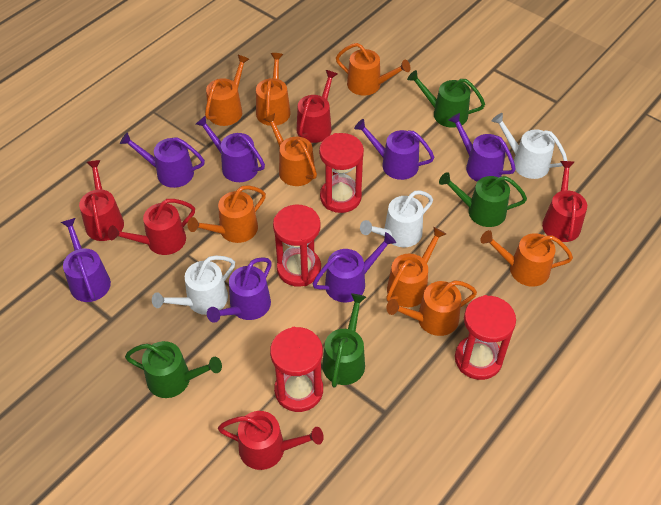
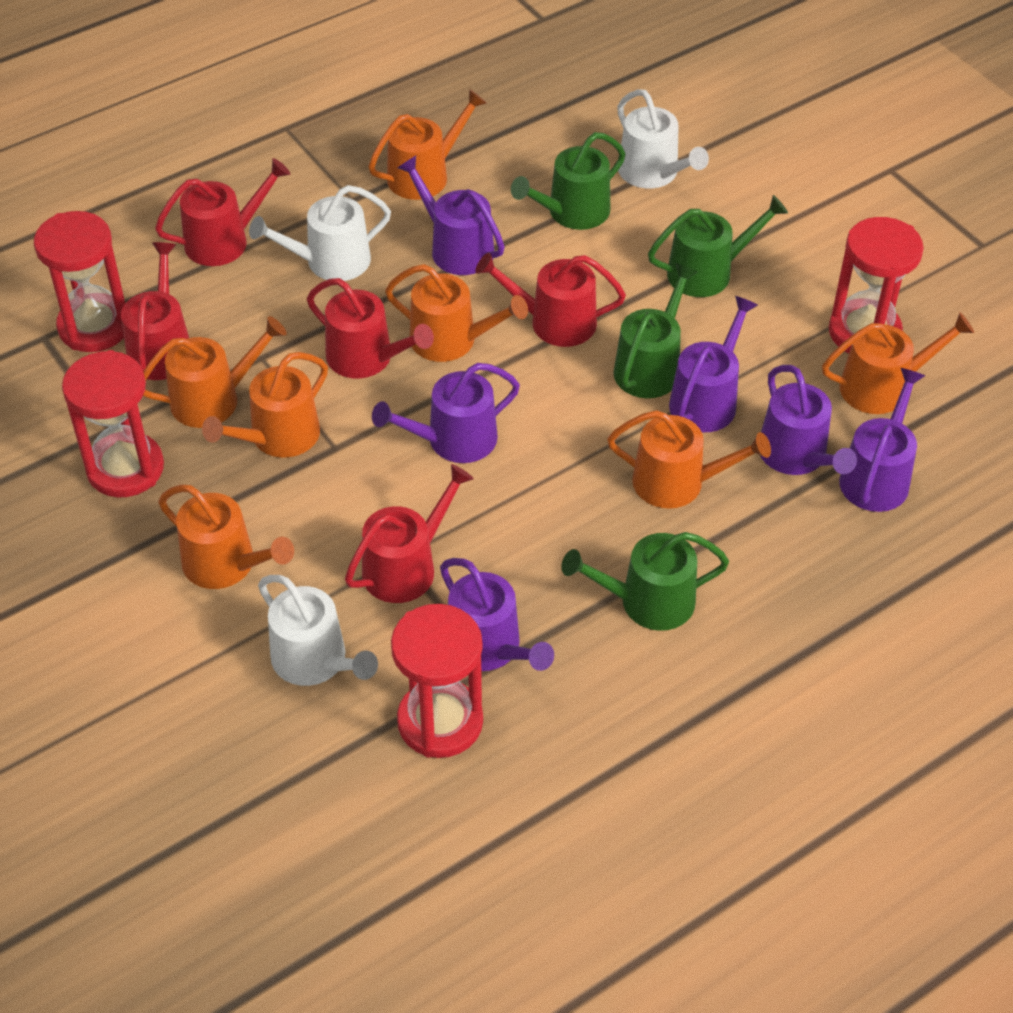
orange watering can: 8 -> 7
purple watering can: 7 -> 6

